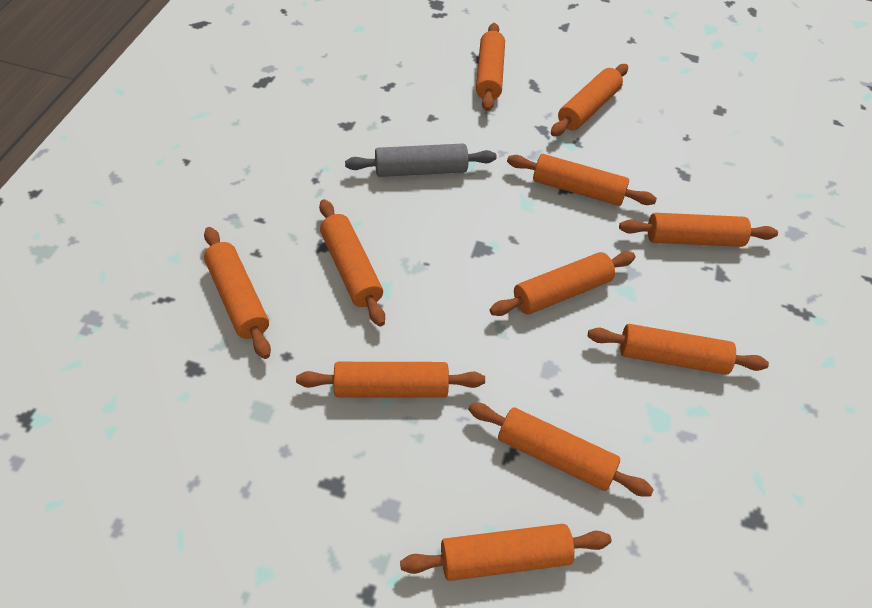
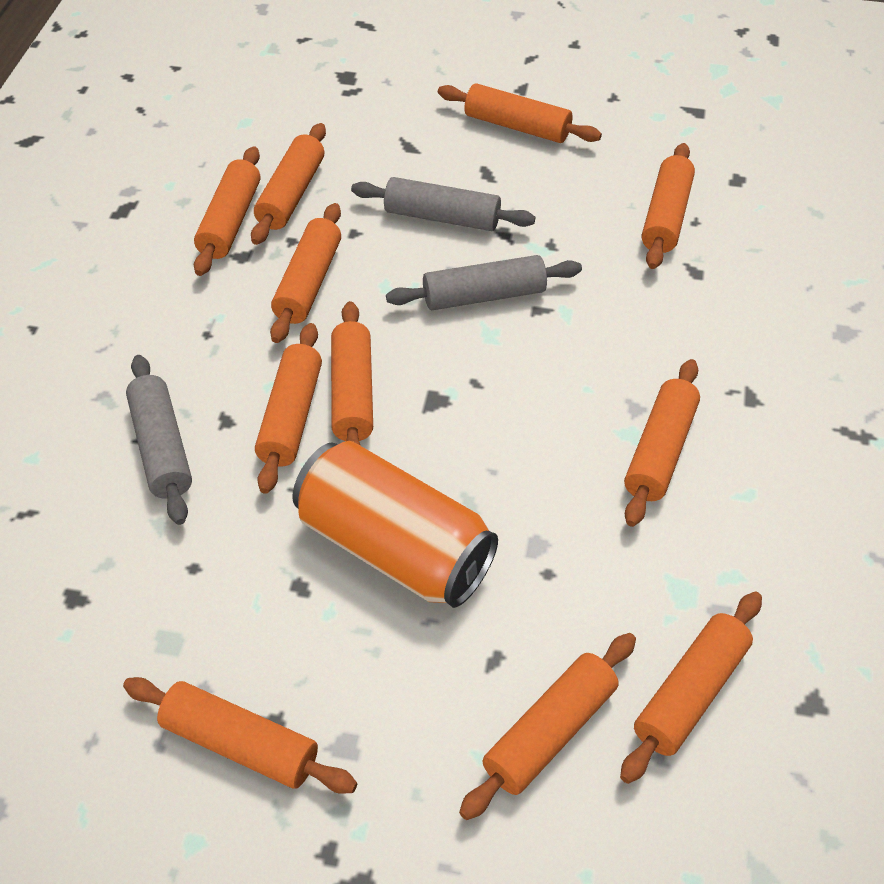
grey rolling pin: 1 -> 3
orange can: 0 -> 1

